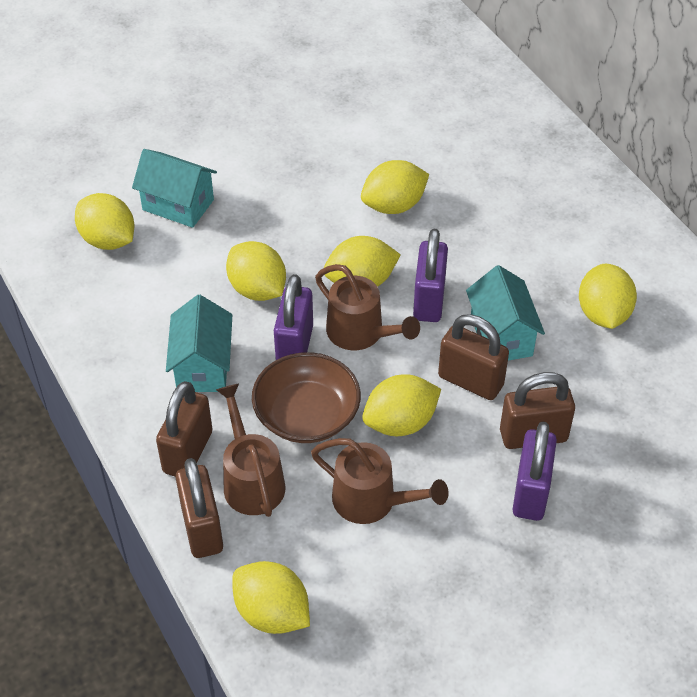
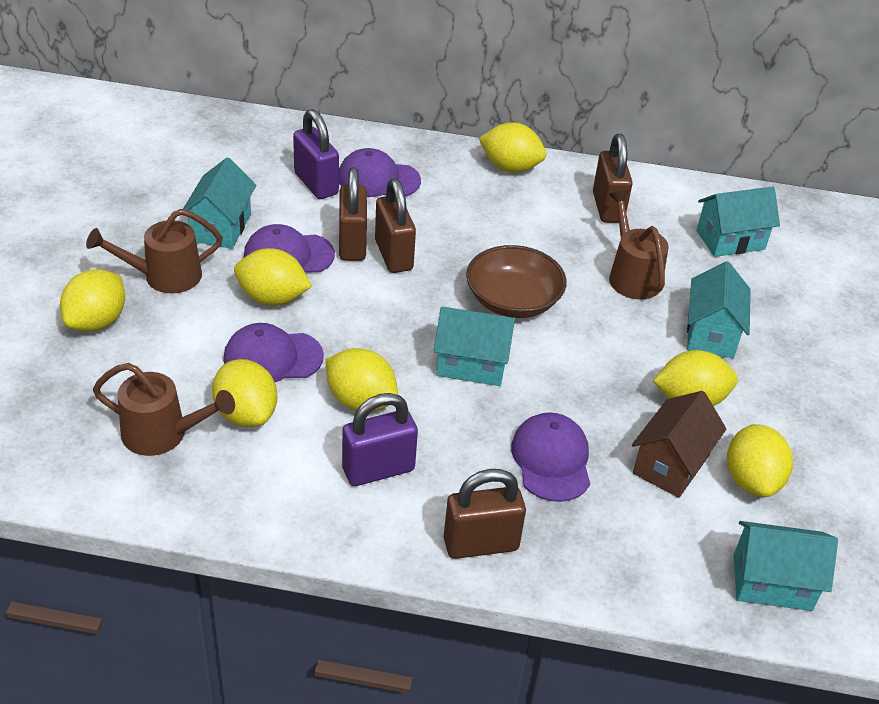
brown house: 0 -> 1
purple cap: 0 -> 4
purple padlock: 3 -> 2
turquoise house: 3 -> 5

